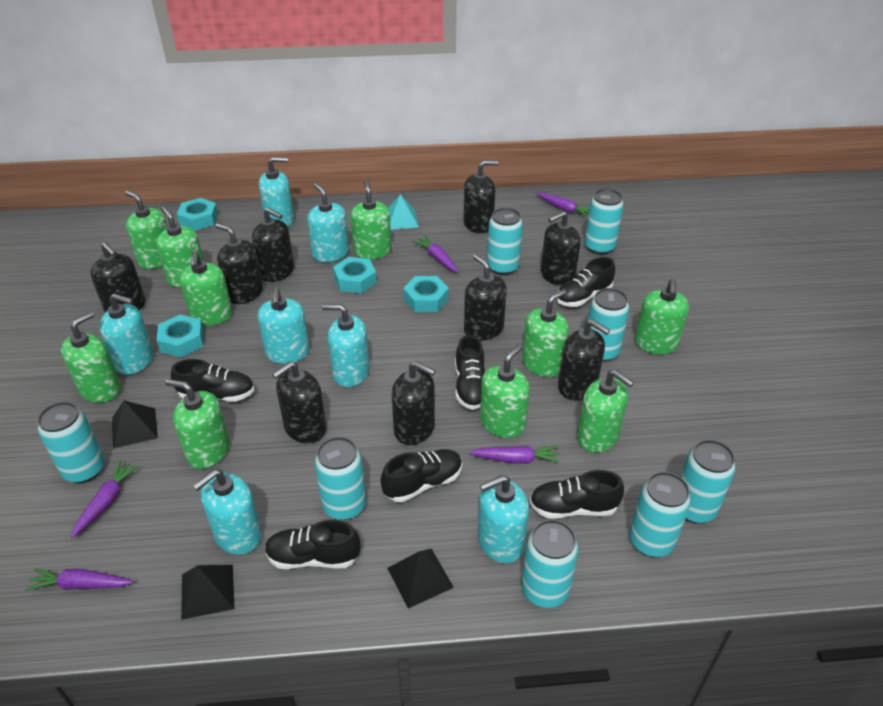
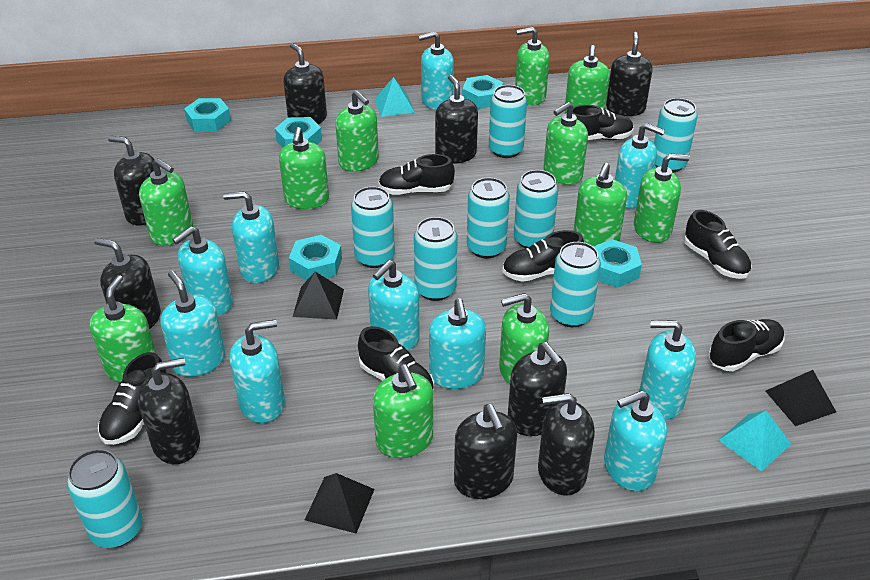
black shoe: 6 -> 7
green soap dispenser: 10 -> 11
purple carrot: 5 -> 0
turquoise nut: 4 -> 5
turquoise pyramid: 1 -> 2
turquoise soap dispenser: 7 -> 10

